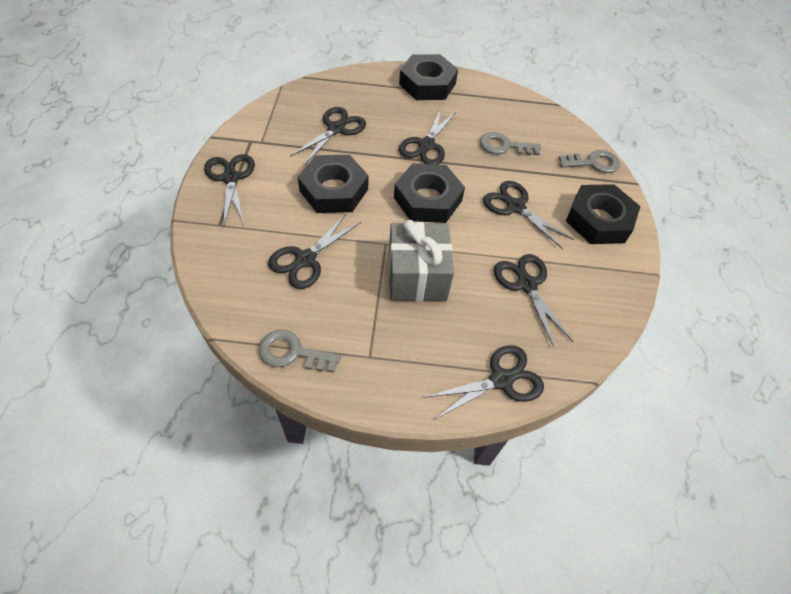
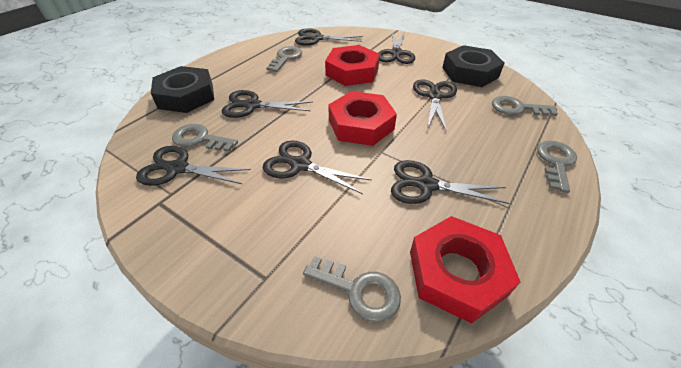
black nut: 4 -> 2
grey gift: 1 -> 0
grey key: 3 -> 5
red nut: 0 -> 3

